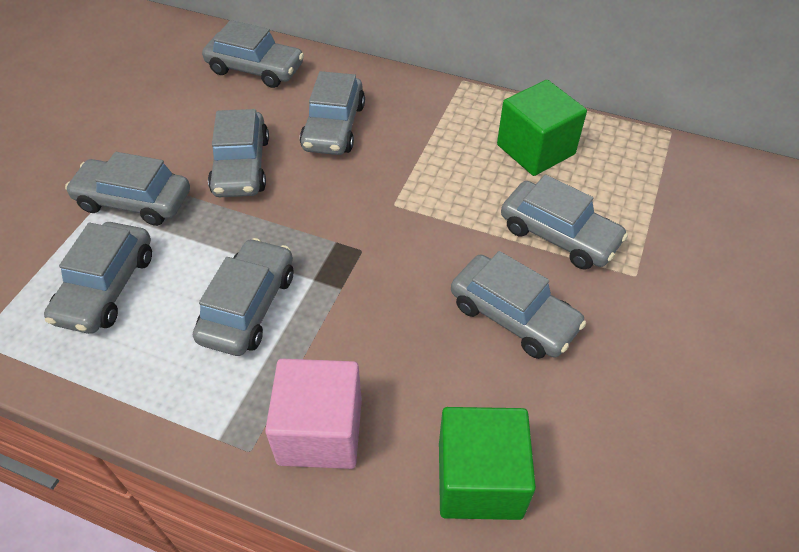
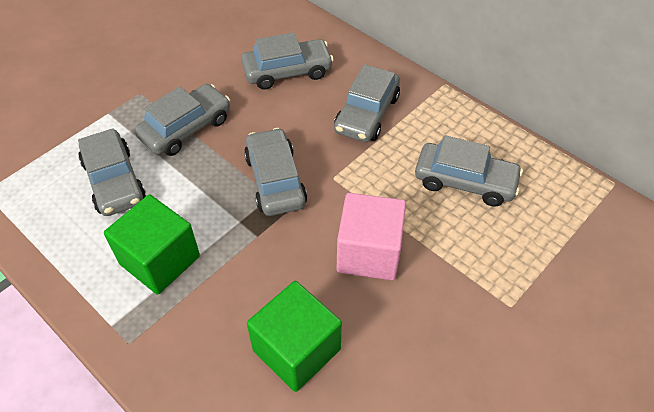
grey car: 8 -> 6

